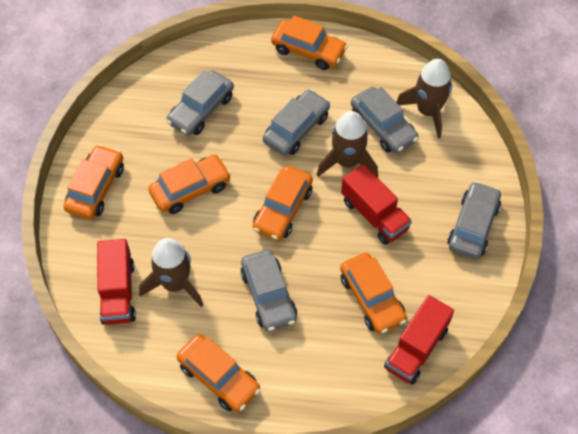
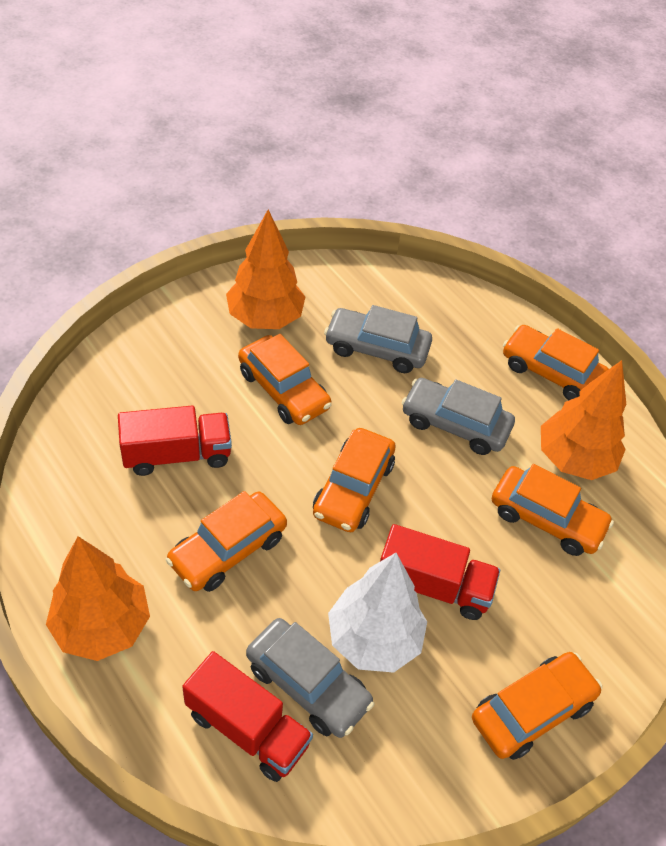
brown rocket: 3 -> 0
grey car: 5 -> 3
orange tree: 0 -> 3
white tree: 0 -> 1

